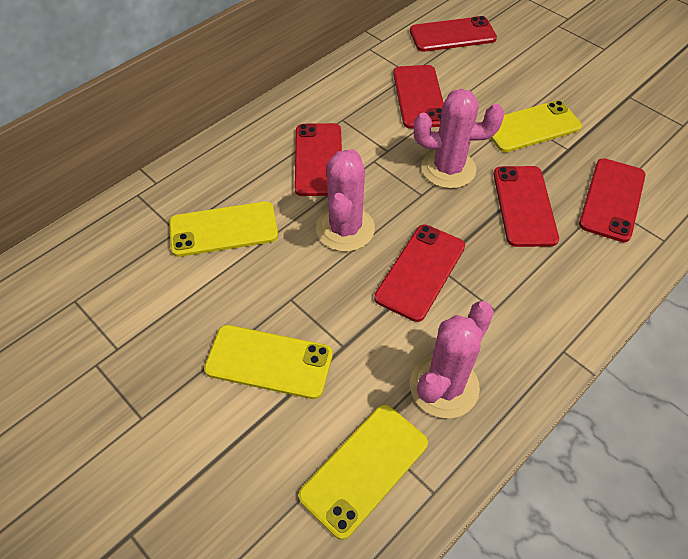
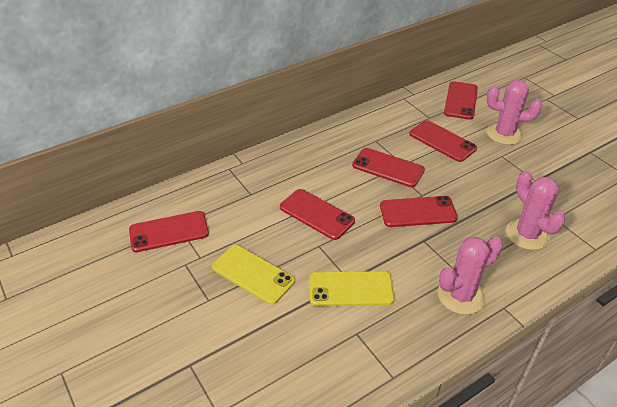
yellow phone: 4 -> 2

